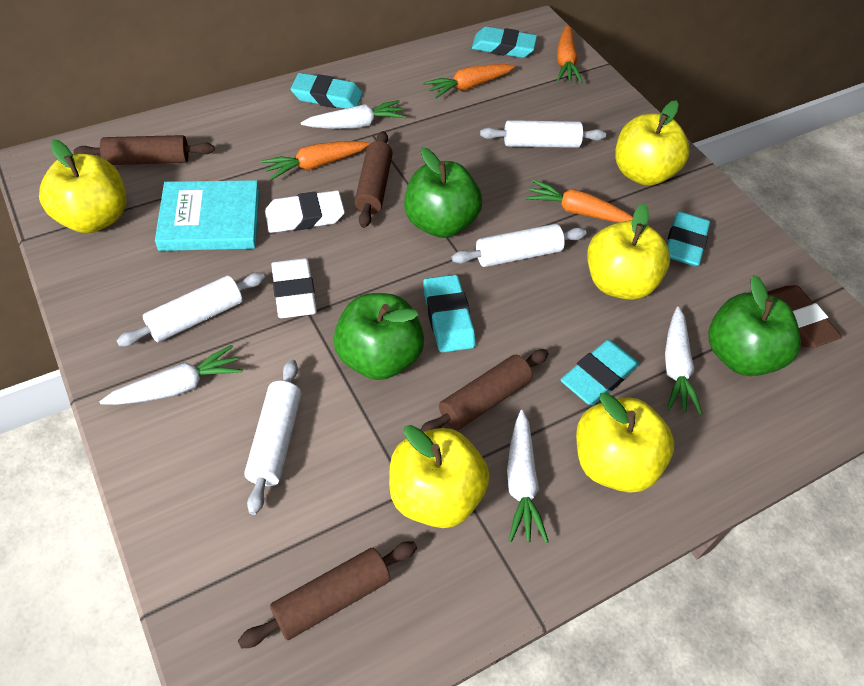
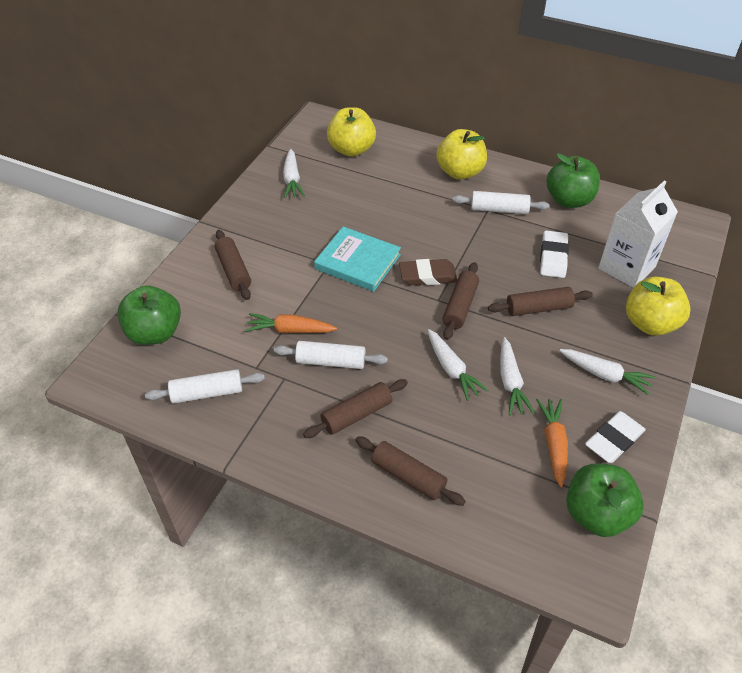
brown rolling pin: 4 -> 5
orange carrot: 4 -> 2
turquoise eraser: 5 -> 0
white carton: 0 -> 1
white rolling pin: 4 -> 3
yellow apple: 5 -> 3

